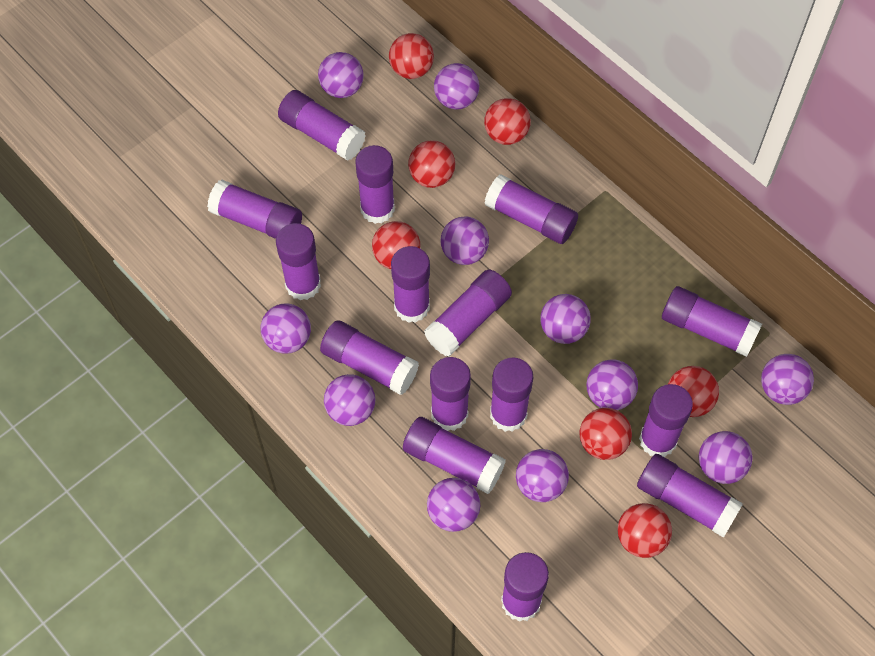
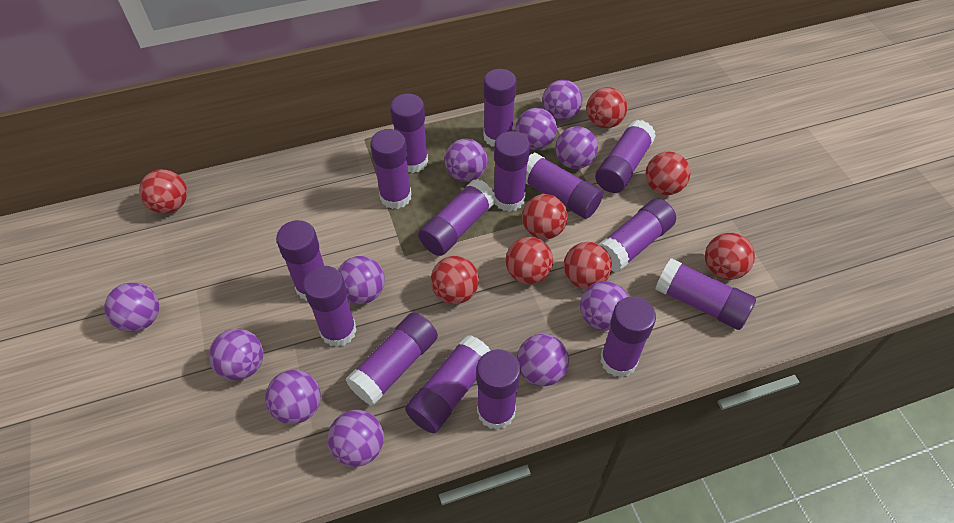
red ball: 7 -> 8

